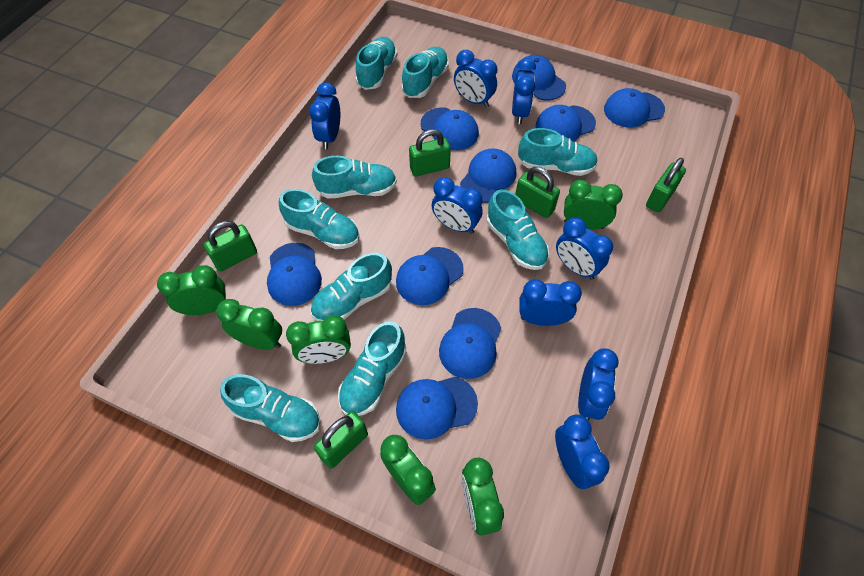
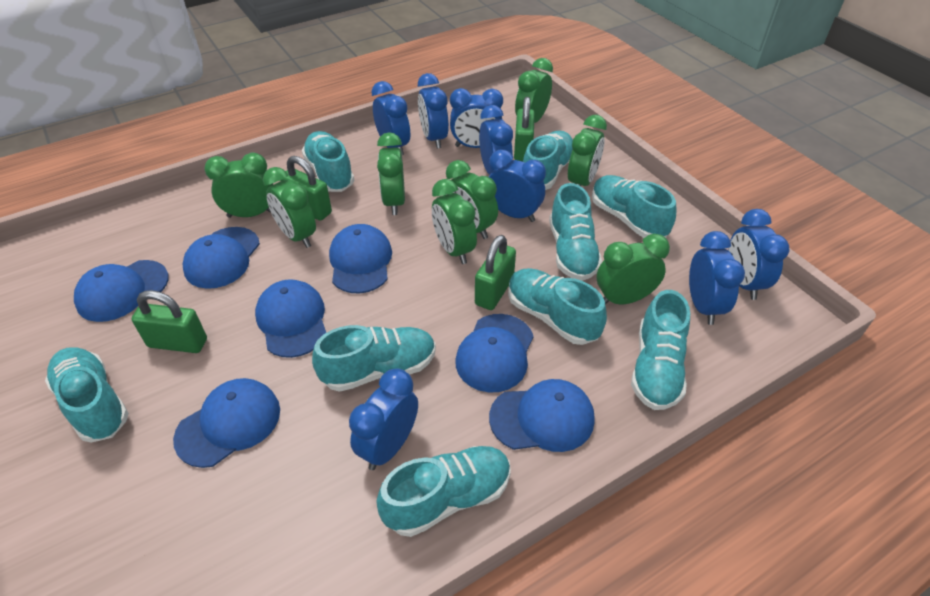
blue cap: 9 -> 7
green clock: 6 -> 8
green padlock: 5 -> 4

